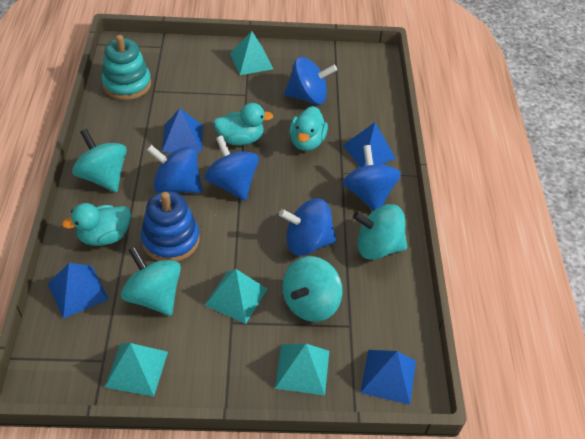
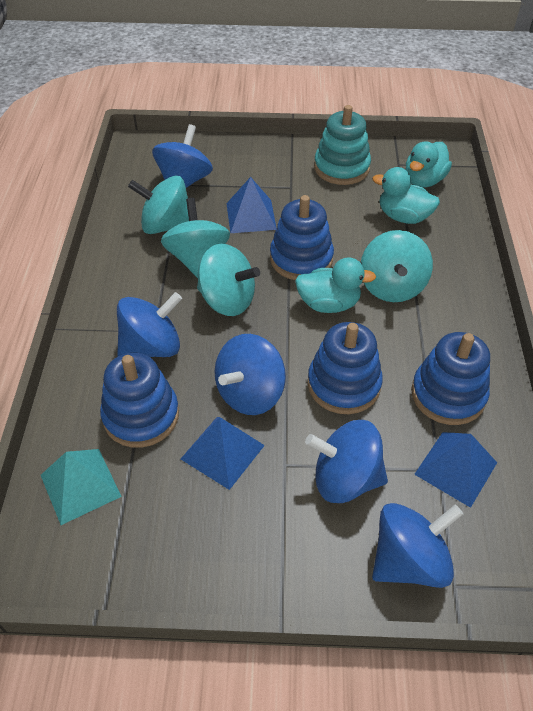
blue pyramid: 4 -> 3
blue stacking toy: 1 -> 4
turquoise pyramid: 4 -> 1

